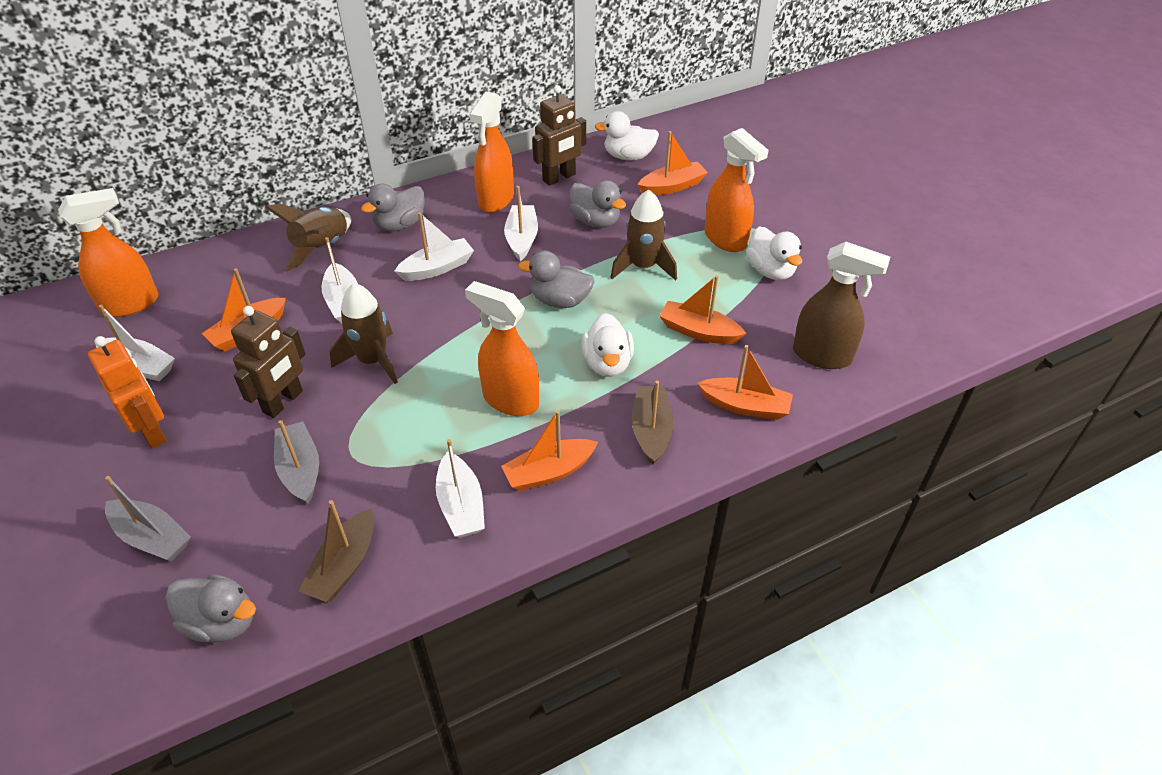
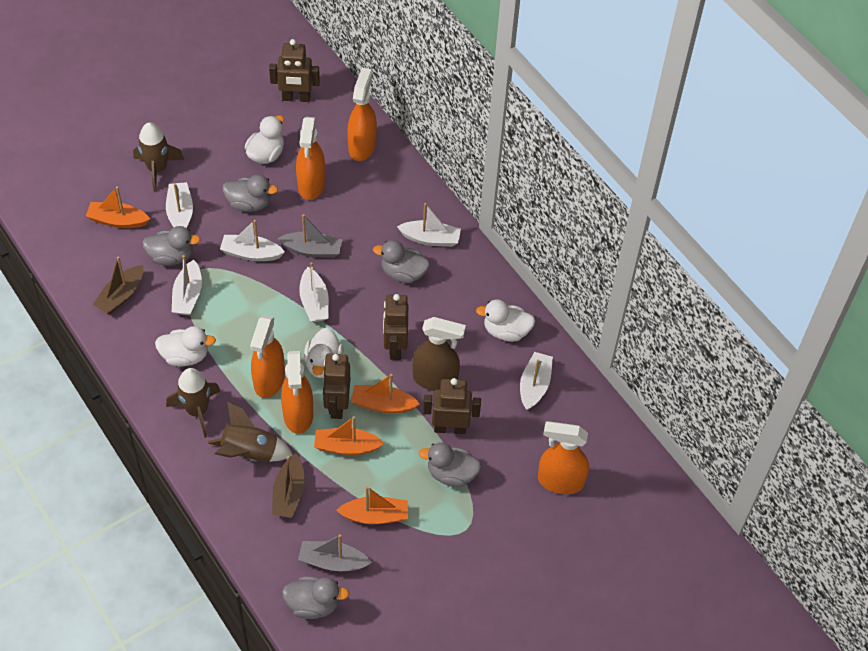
brown robot: 2 -> 4
grey duck: 4 -> 5
orange boat: 5 -> 4
orange robot: 1 -> 0
orange spray bottle: 4 -> 5
white boat: 5 -> 6
white duck: 3 -> 4

